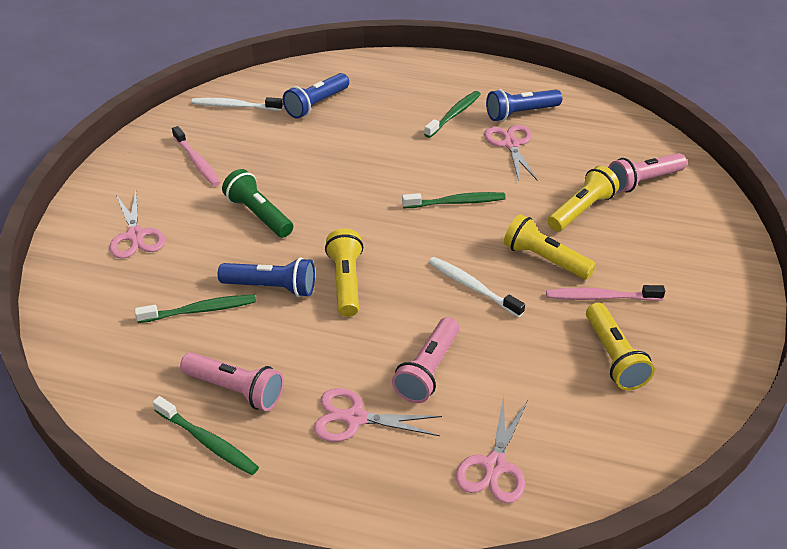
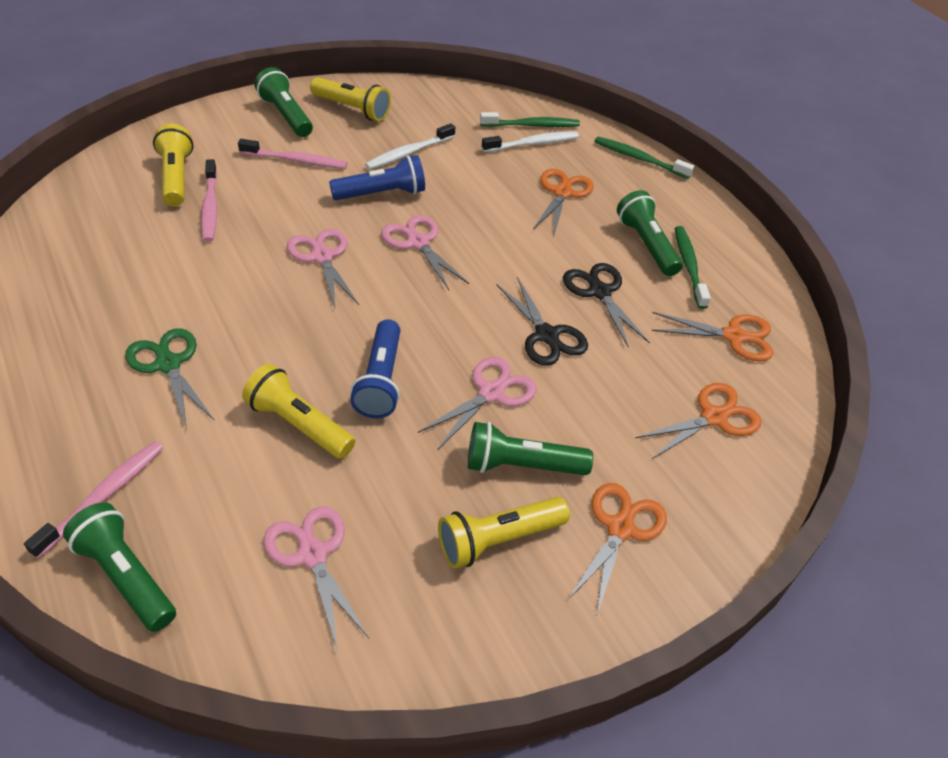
black scissors: 0 -> 2
blue flashlight: 3 -> 2
green flashlight: 1 -> 4
green scissors: 0 -> 1
green toothbrush: 4 -> 3
orange scissors: 0 -> 4
pink flashlight: 3 -> 0
pink toothbrush: 2 -> 3

